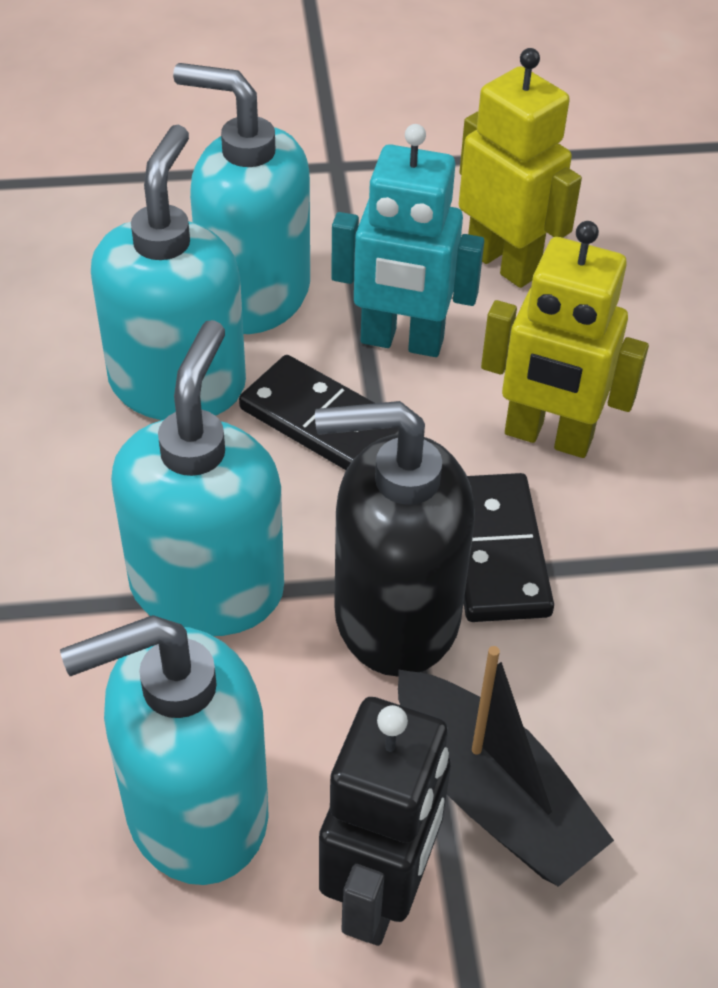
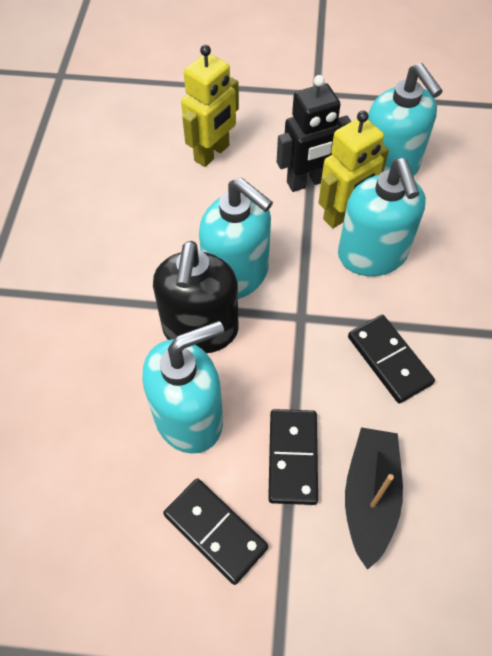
black domino: 2 -> 3
turquoise robot: 1 -> 0

